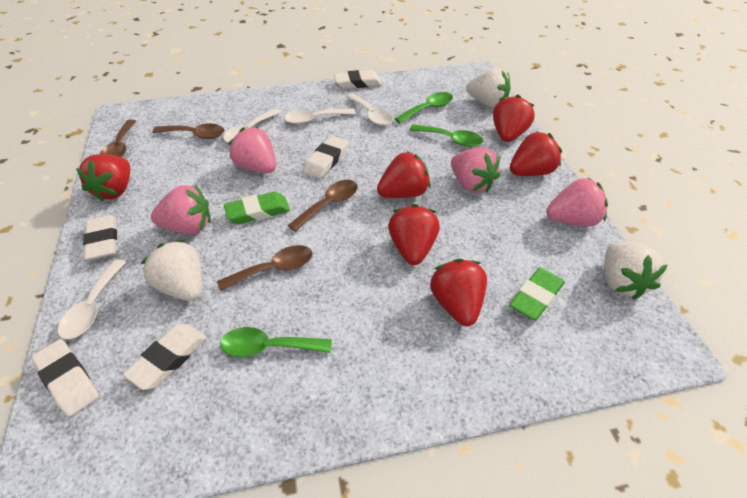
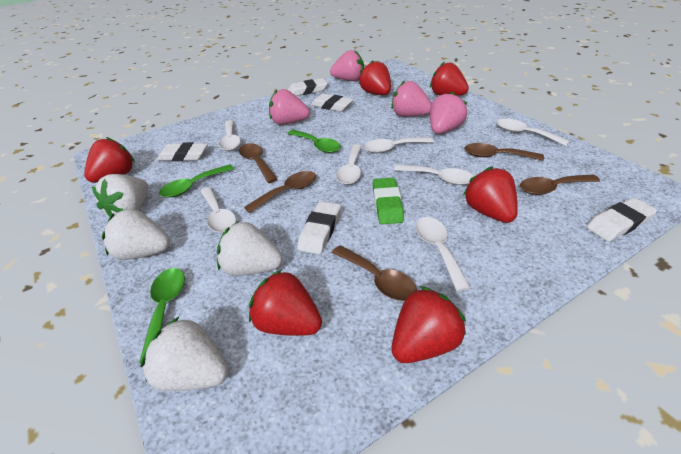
brown spoon: 4 -> 5
green eraser: 2 -> 1
white spoon: 4 -> 7
white strawberry: 3 -> 4

